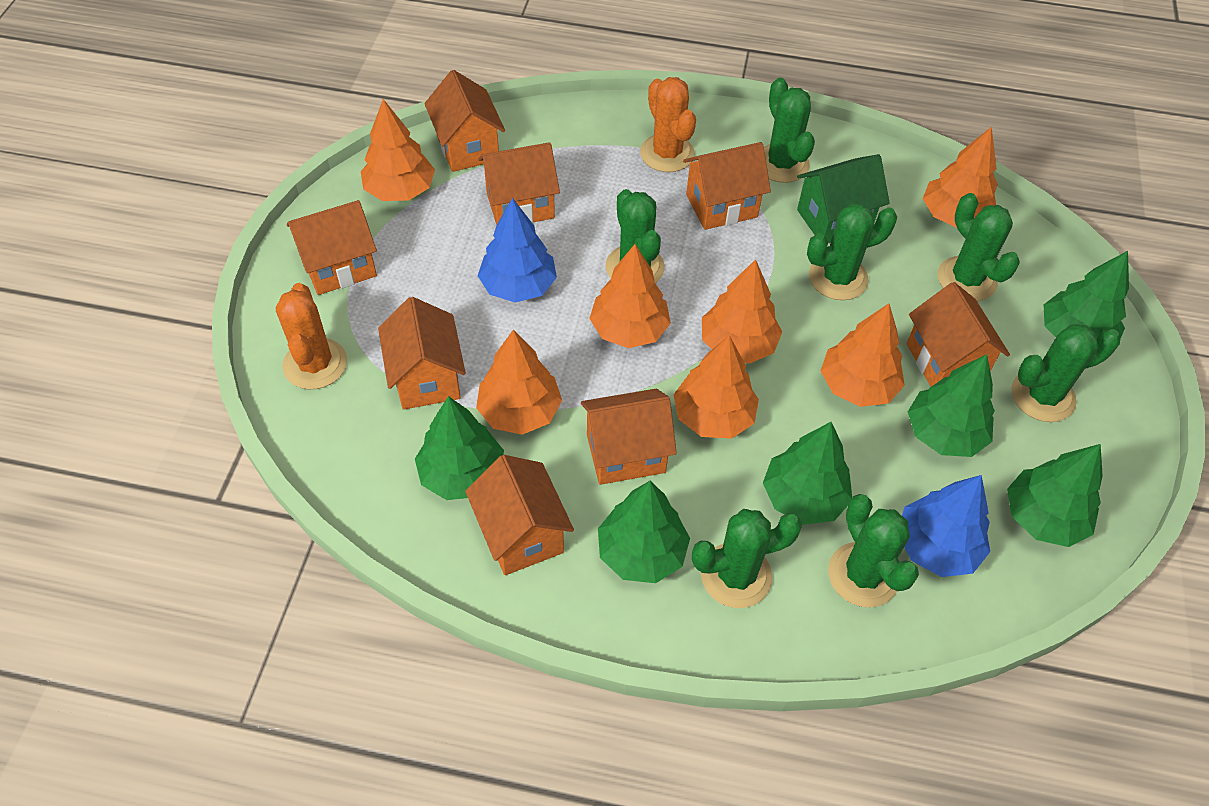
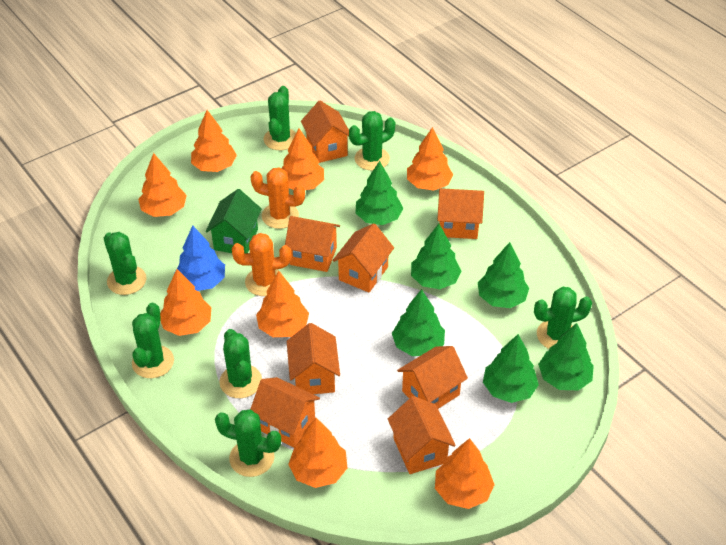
blue tree: 2 -> 1
orange tree: 7 -> 8

